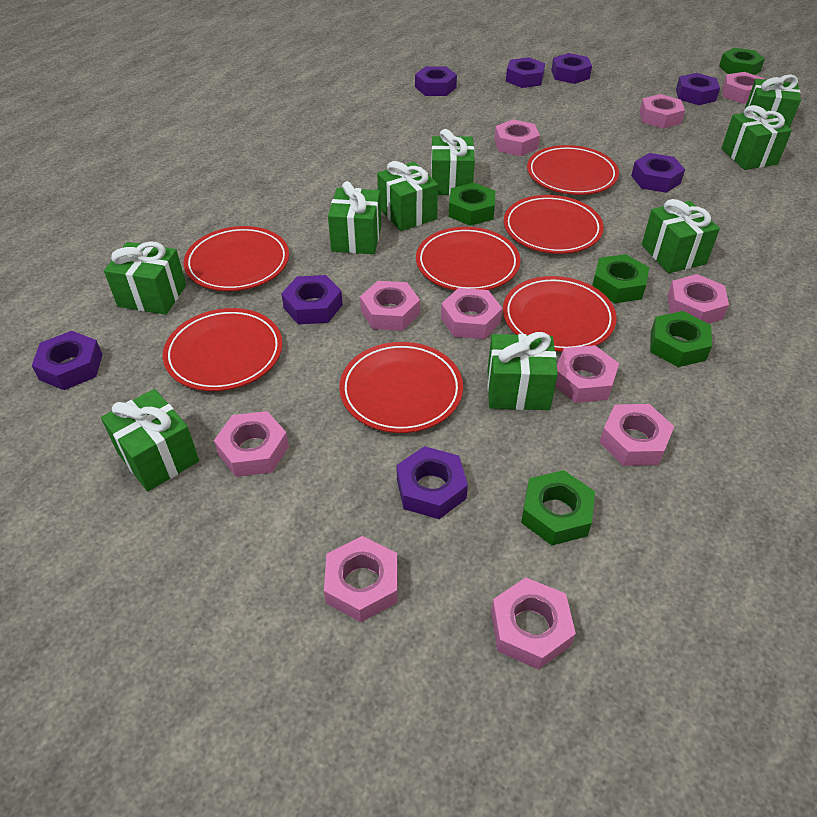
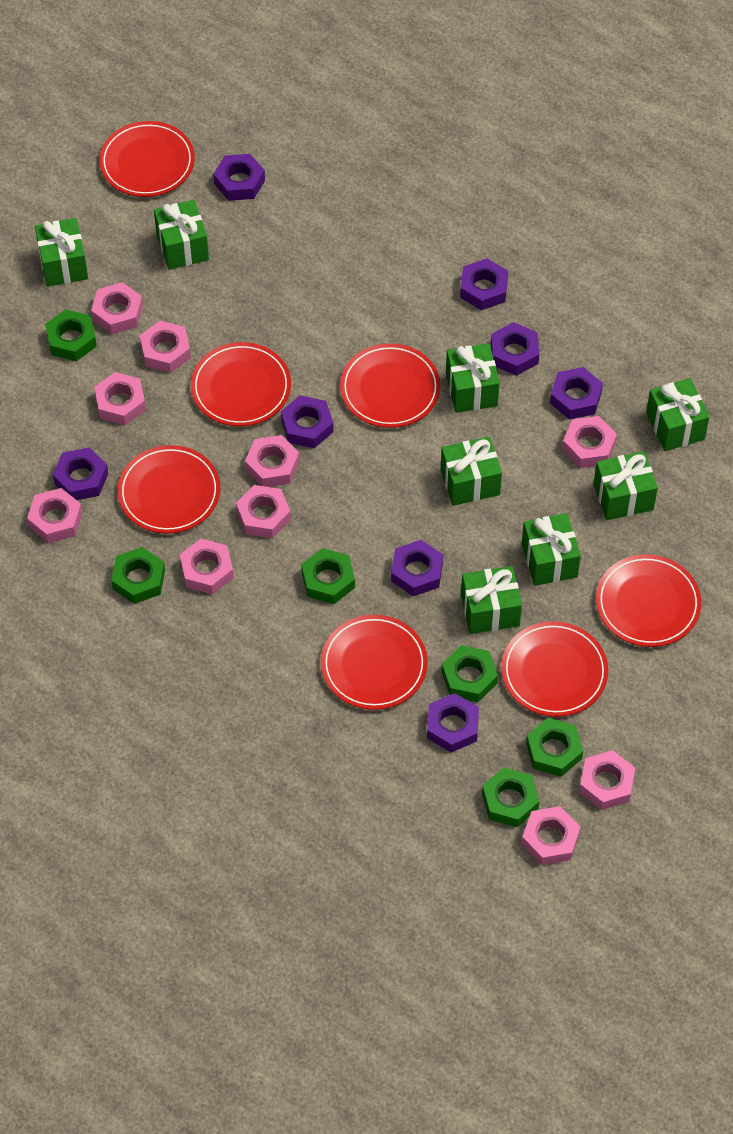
green gift: 9 -> 8
green nut: 5 -> 6
pink nut: 11 -> 10

